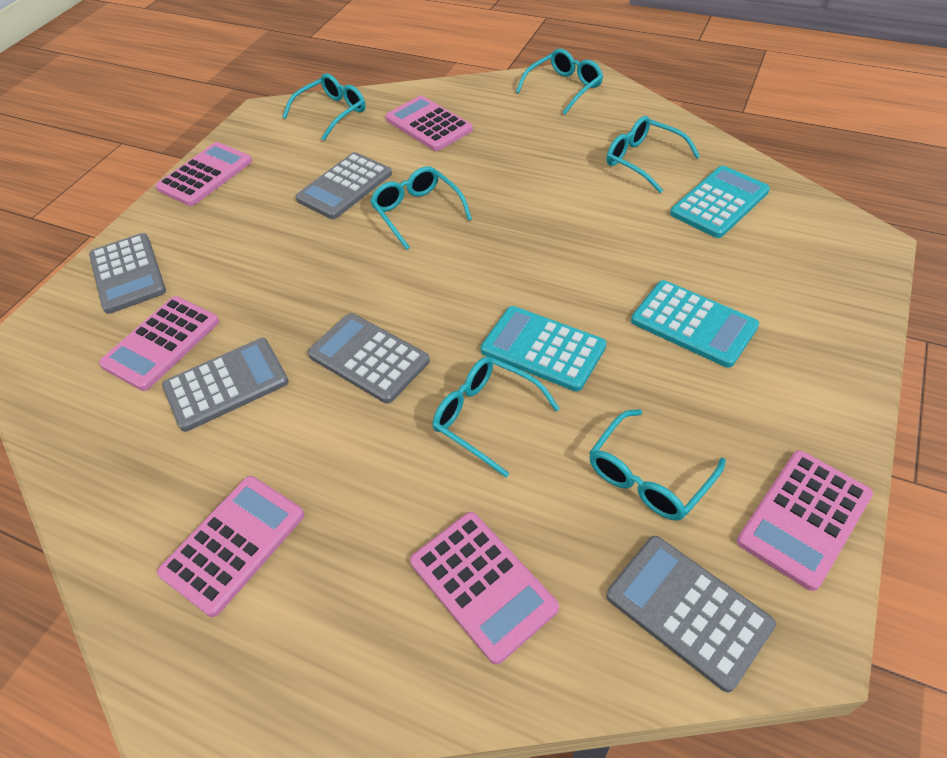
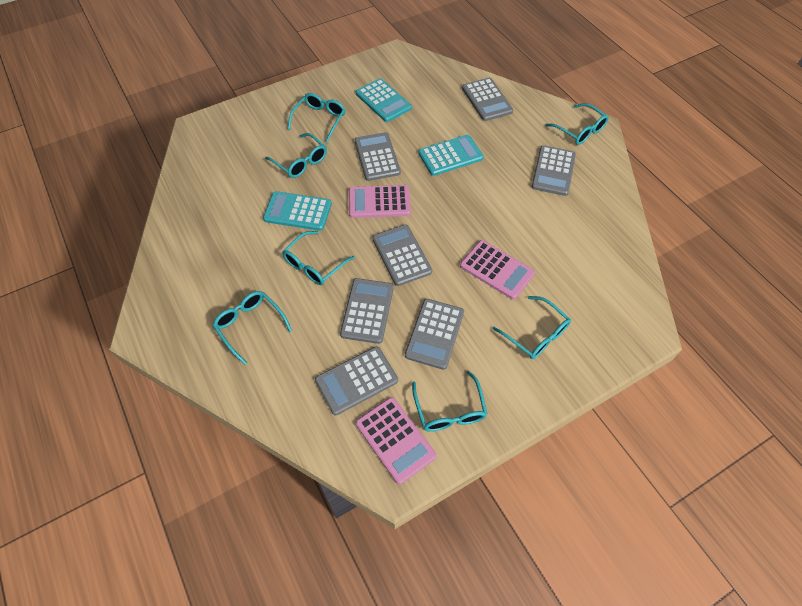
grey calculator: 5 -> 7
pink calculator: 6 -> 3
turquoise glasses: 6 -> 7

